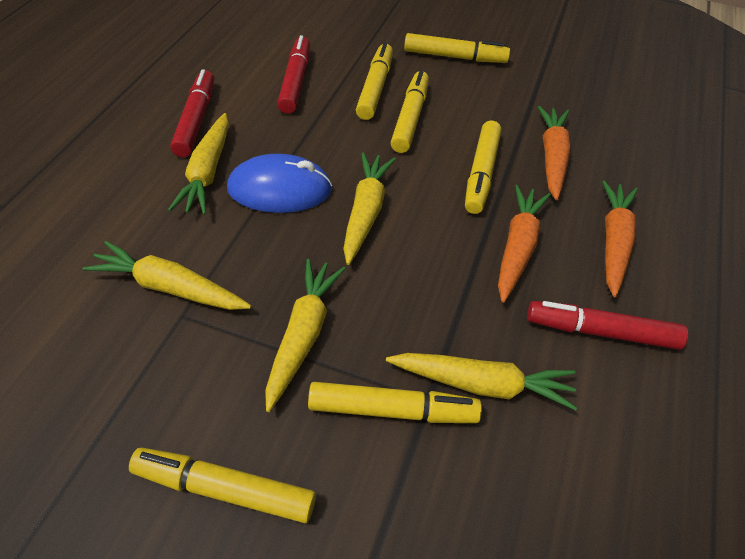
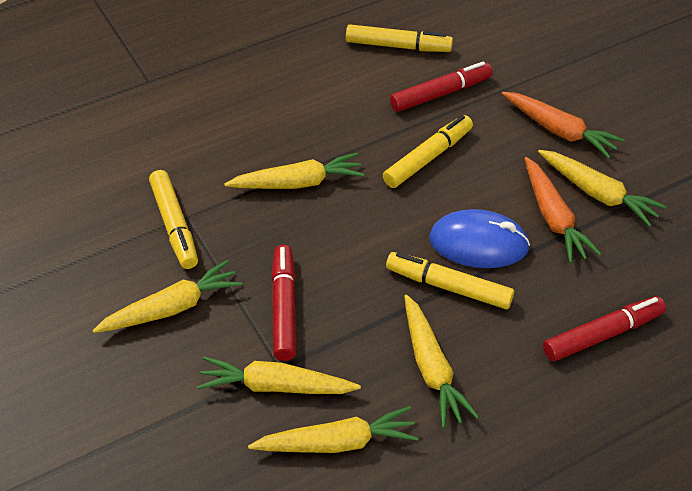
orange carrot: 3 -> 2
yellow carrot: 5 -> 6
yellow marker: 6 -> 4

